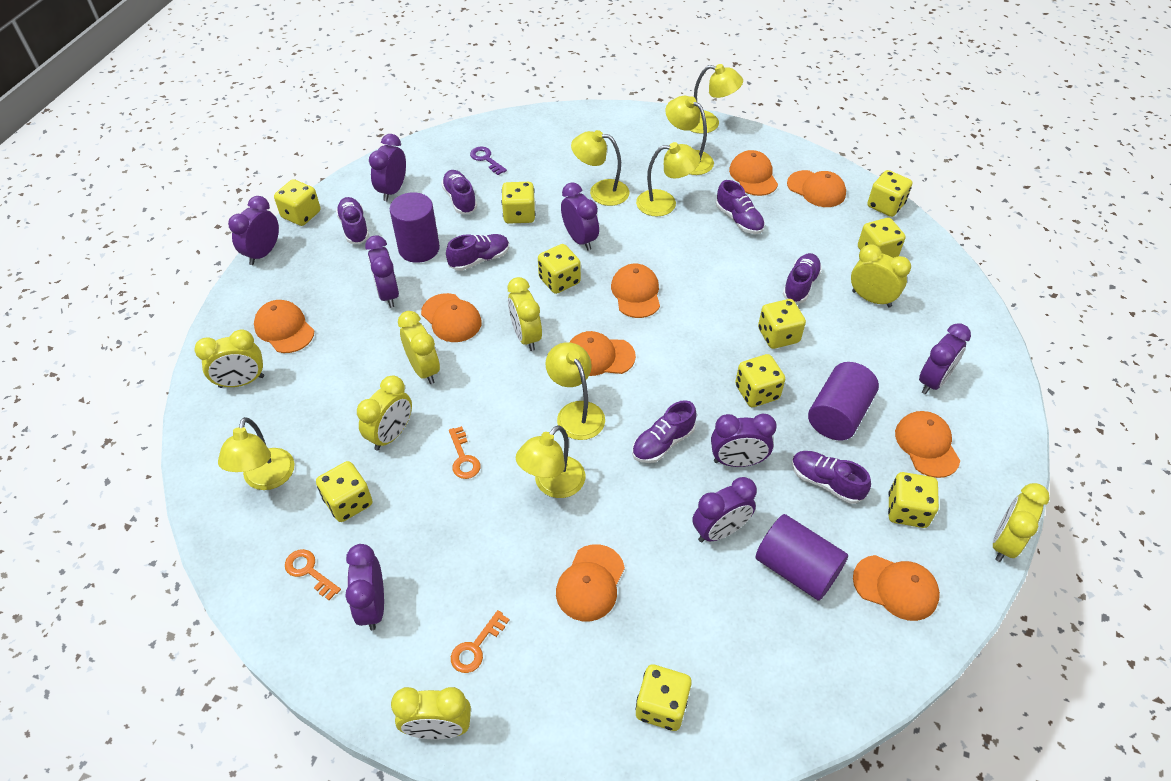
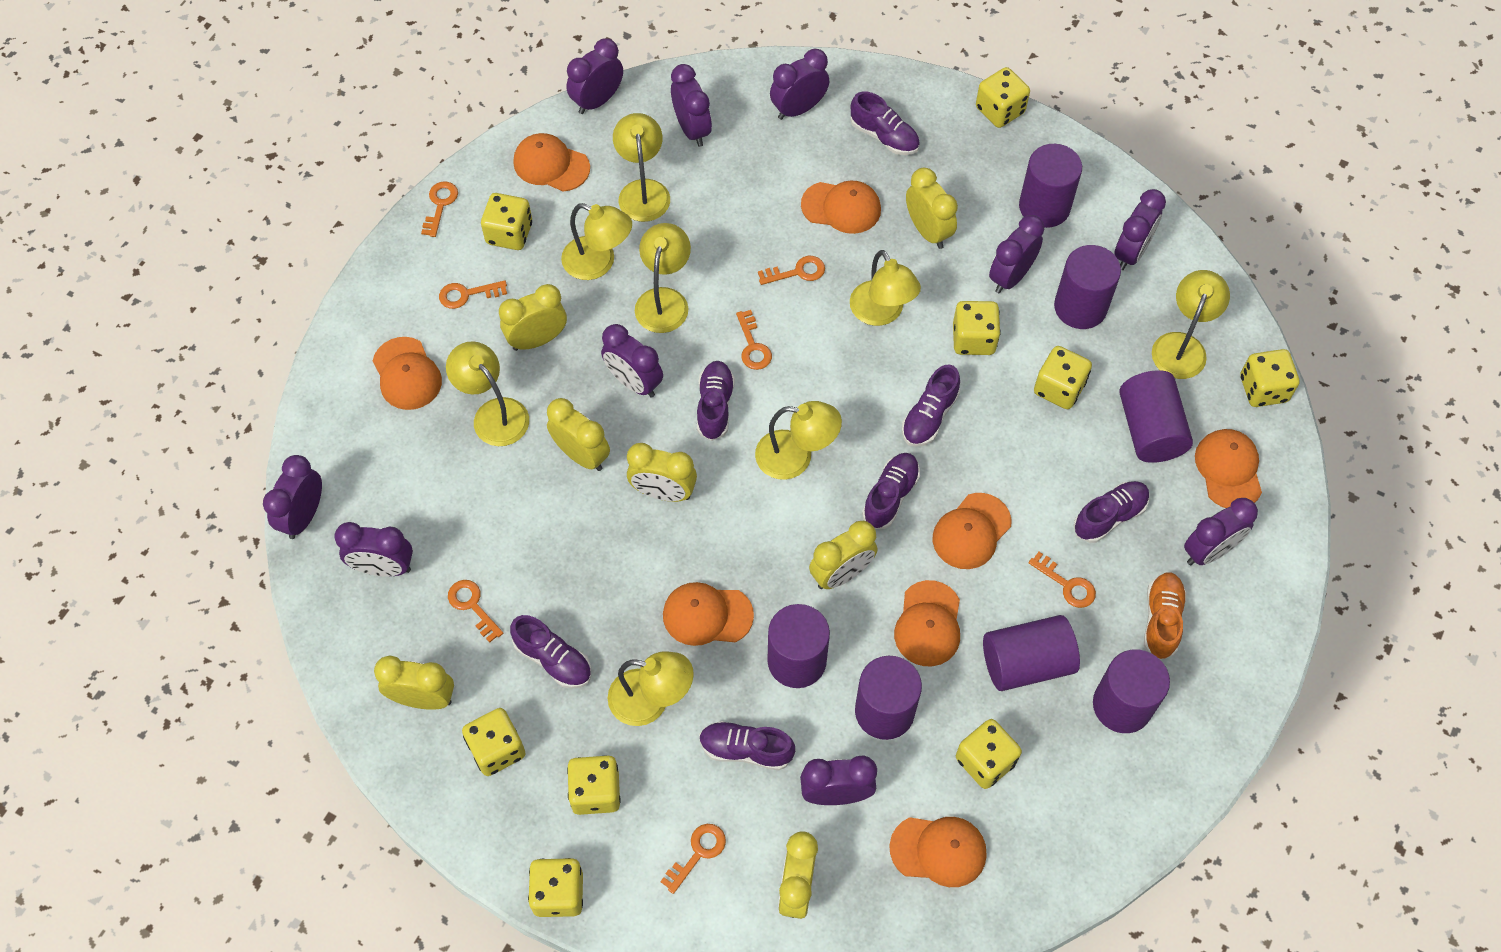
orange cap: 9 -> 8
orange key: 3 -> 7
orange shoe: 0 -> 1
purple clock: 8 -> 10
purple cylinder: 3 -> 7
purple key: 1 -> 0
yellow dice: 10 -> 9
yellow lamp: 7 -> 8

